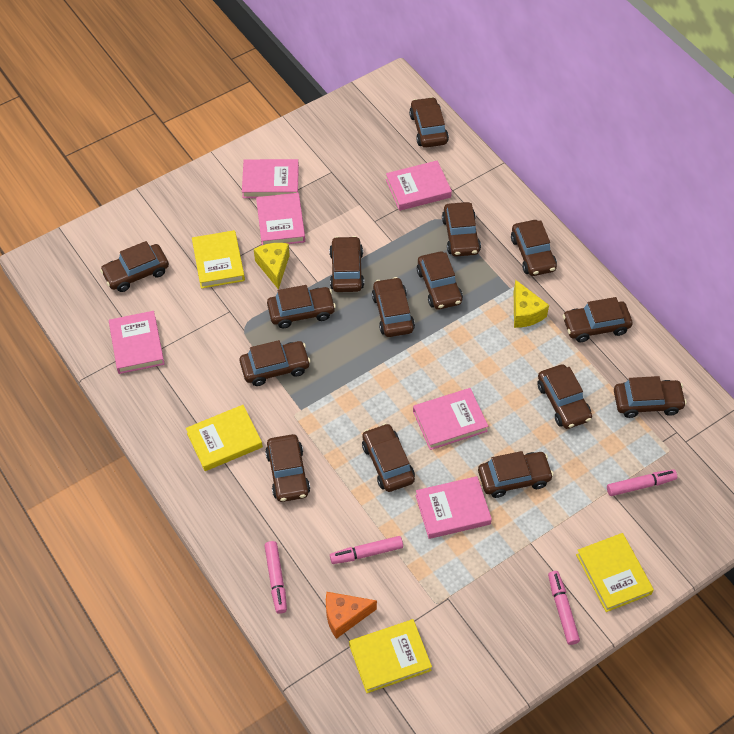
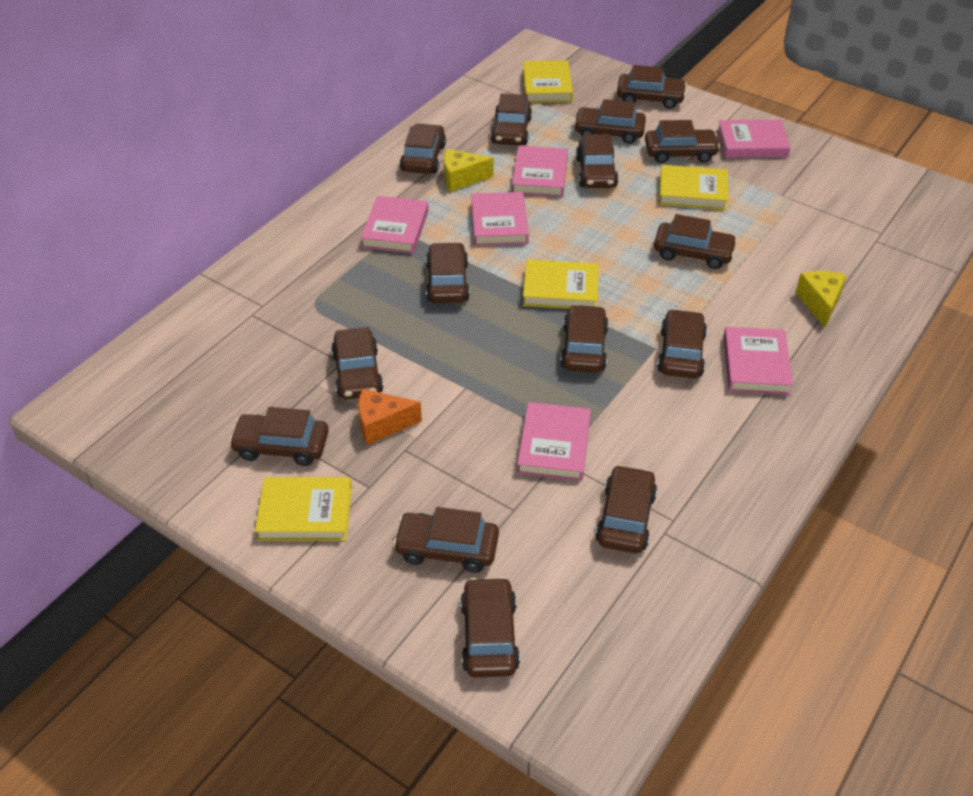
pink marker: 4 -> 0

